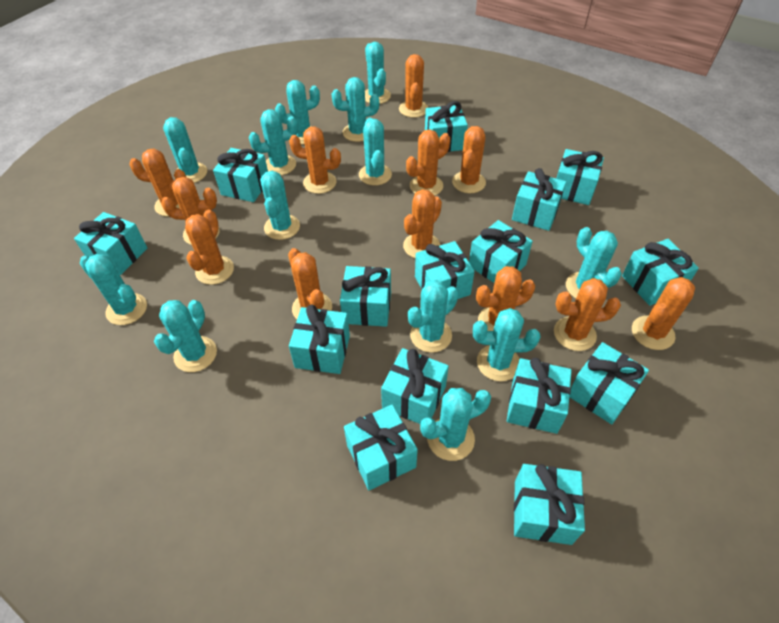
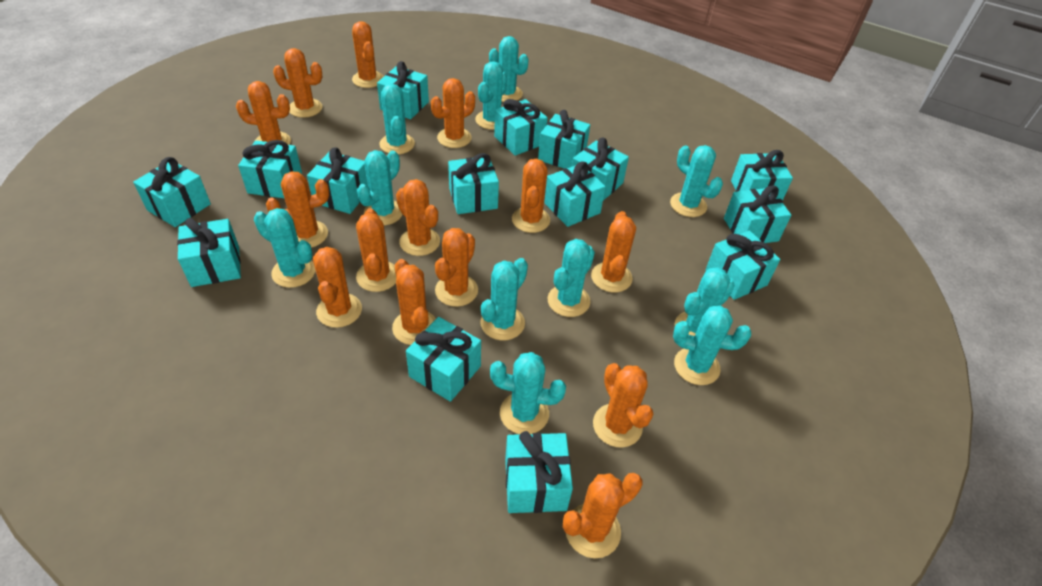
orange cactus: 12 -> 14
turquoise cactus: 13 -> 11

